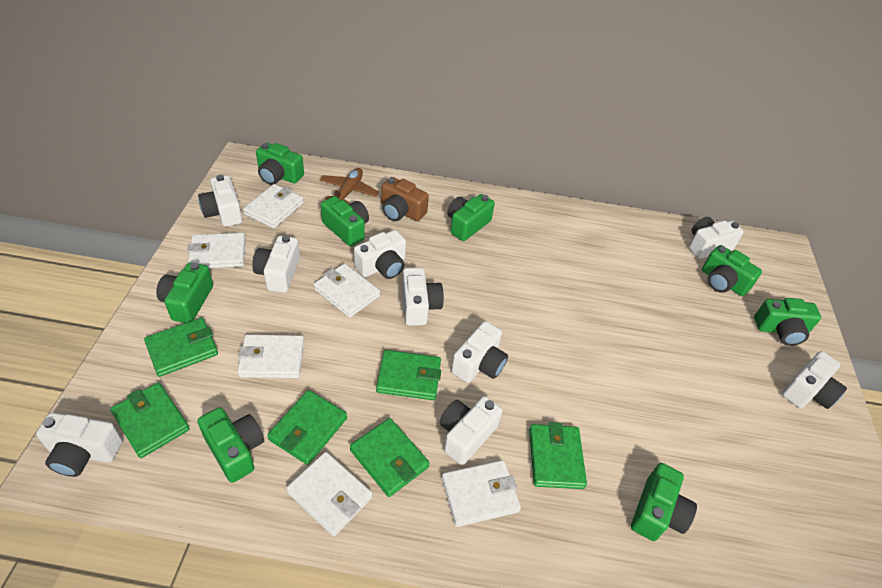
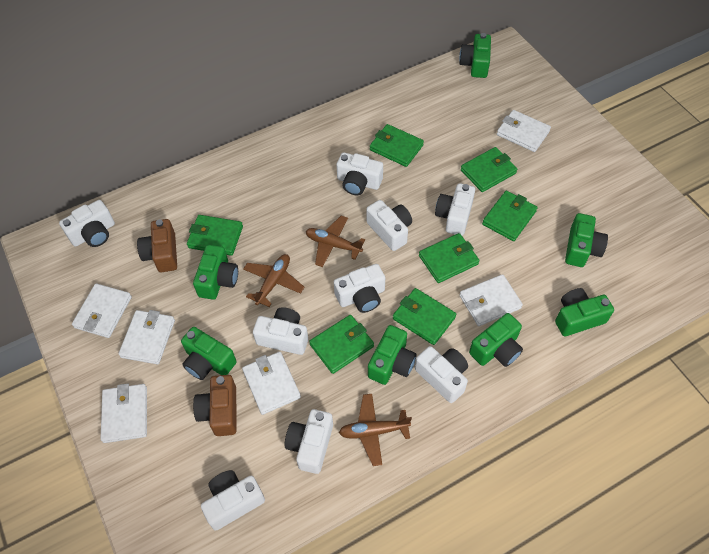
brown camera: 1 -> 2
brown plane: 1 -> 3
green camera: 8 -> 7
green wallet: 6 -> 7

